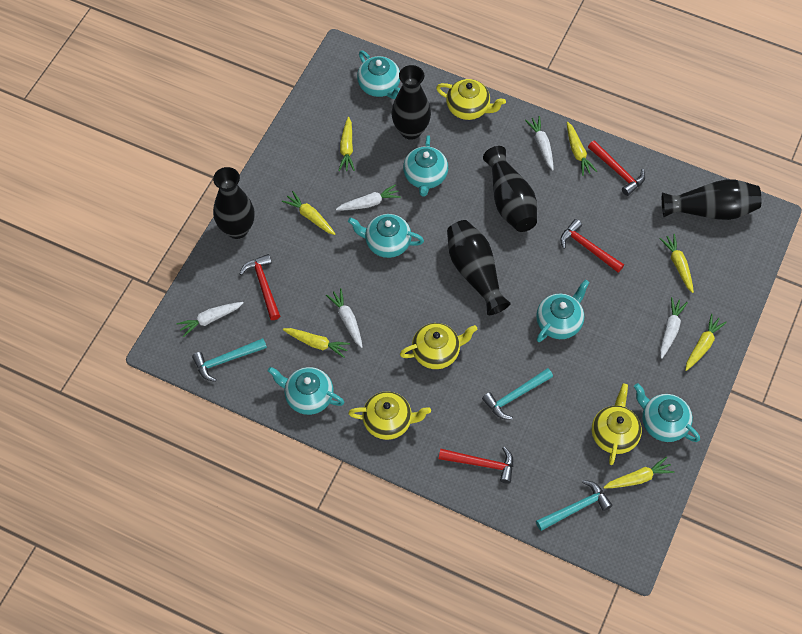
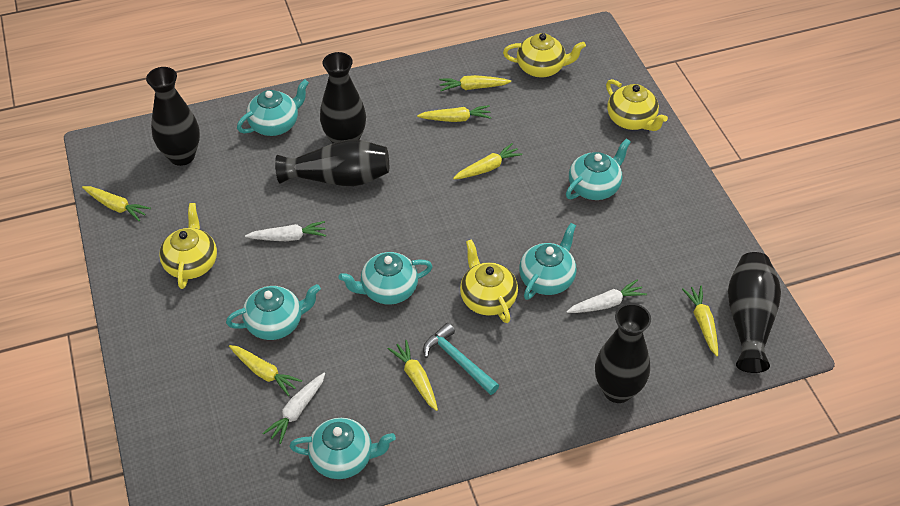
red hammer: 4 -> 0
turquoise hammer: 3 -> 1
white carrot: 5 -> 3

